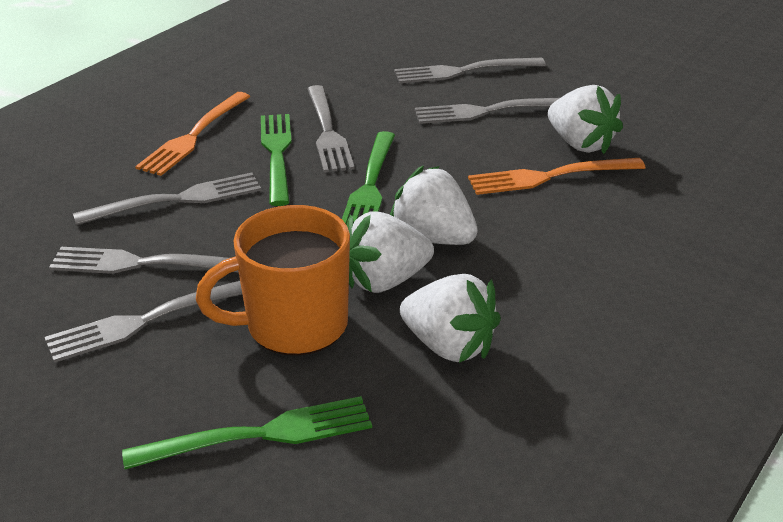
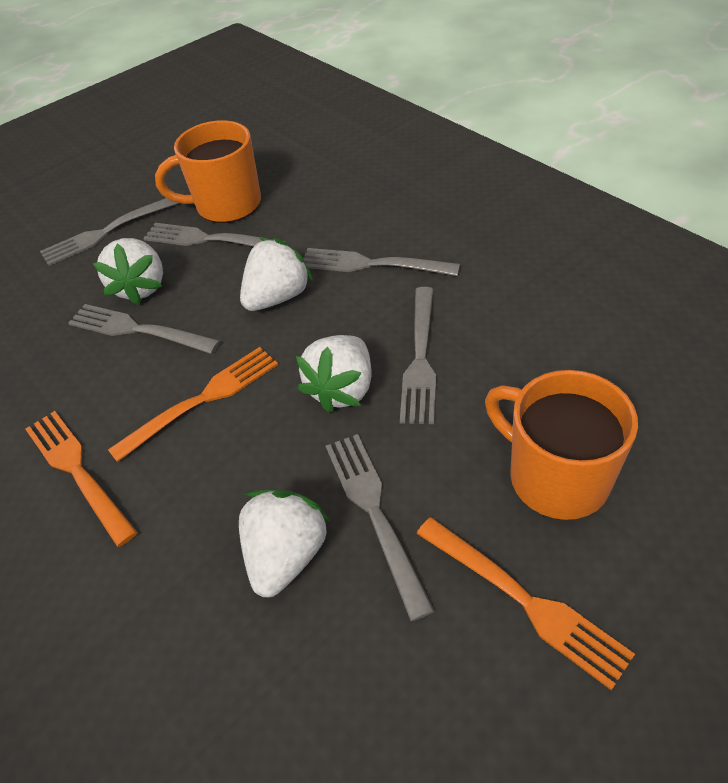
green fork: 3 -> 0
orange fork: 2 -> 3
orange mug: 1 -> 2

